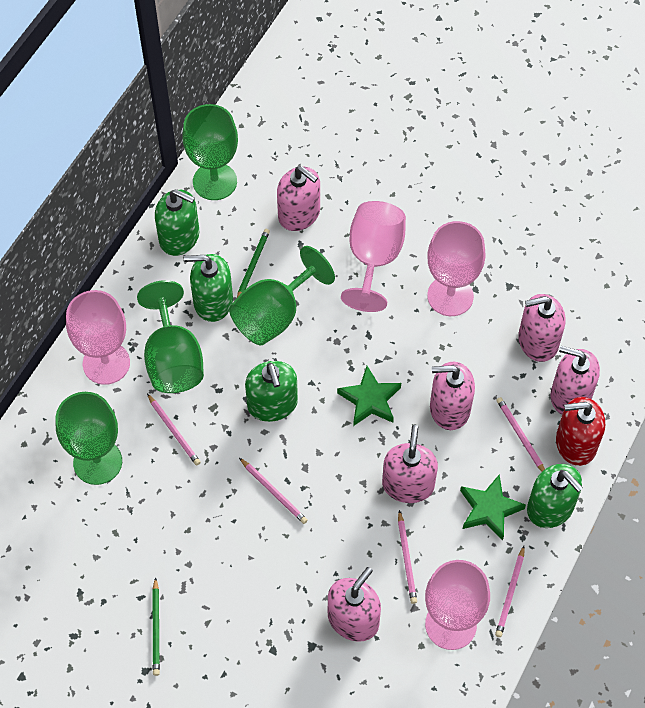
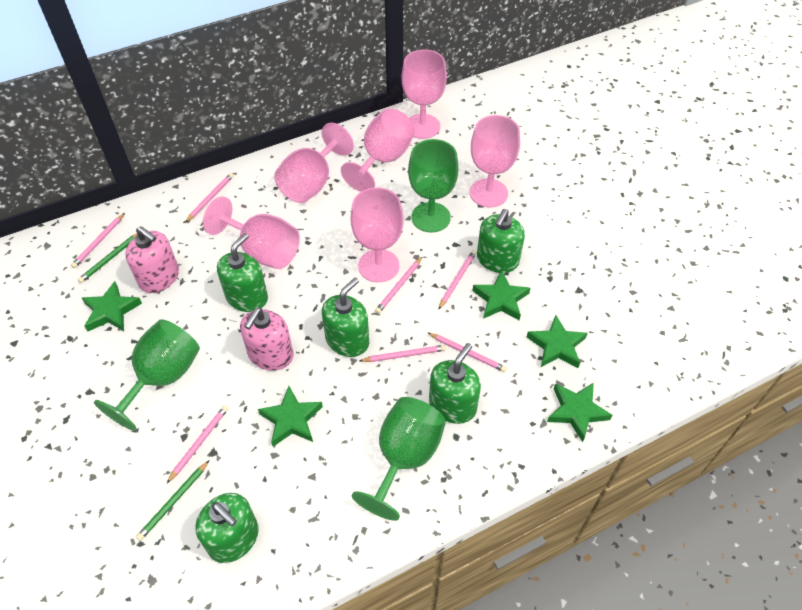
green goblet: 4 -> 3
green soap dispenser: 4 -> 5
green star: 2 -> 5
pink goblet: 4 -> 6
pink pencil: 5 -> 7
pink soap dispenser: 6 -> 2
red soap dispenser: 1 -> 0

